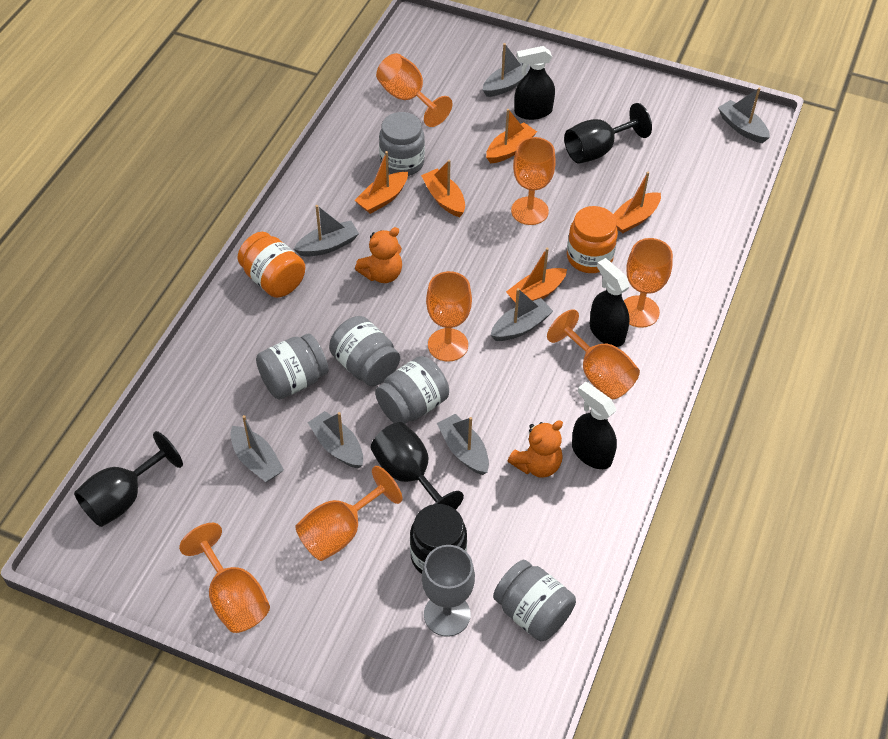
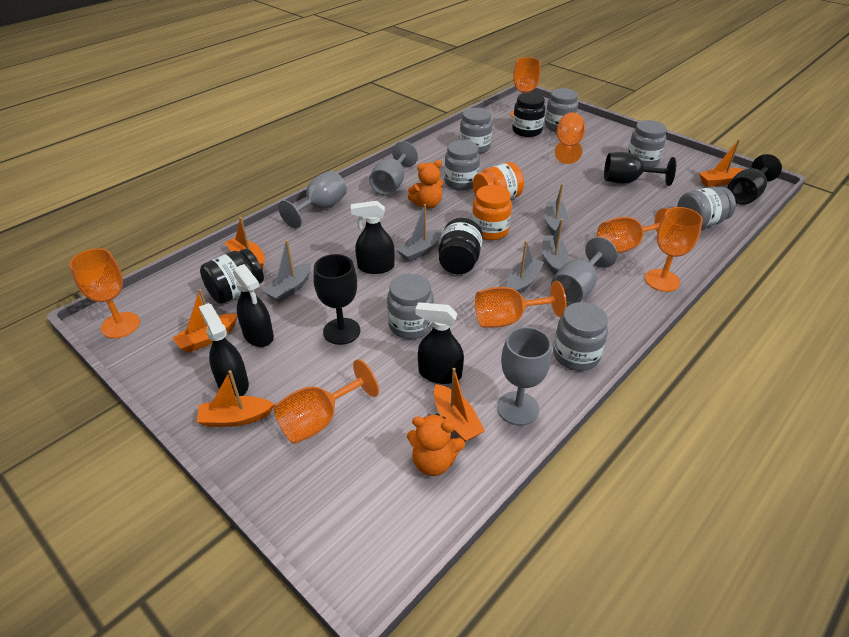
black jar: 1 -> 3
black spray bottle: 3 -> 4
grey boat: 7 -> 5
grey goblet: 1 -> 4
grey jar: 5 -> 7

